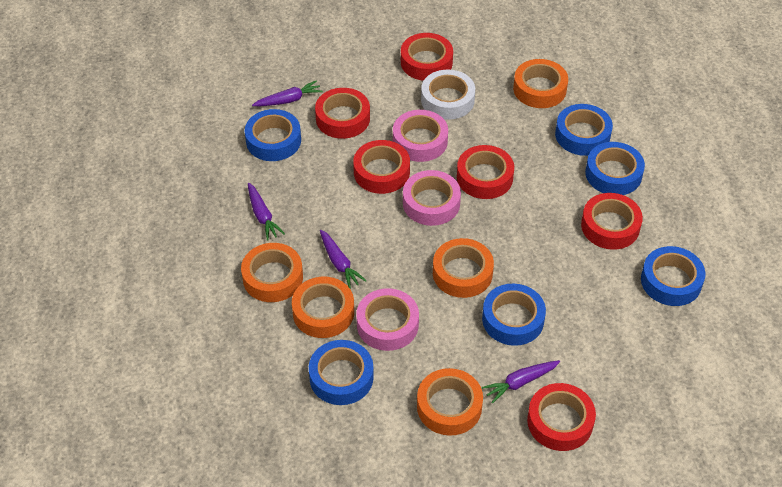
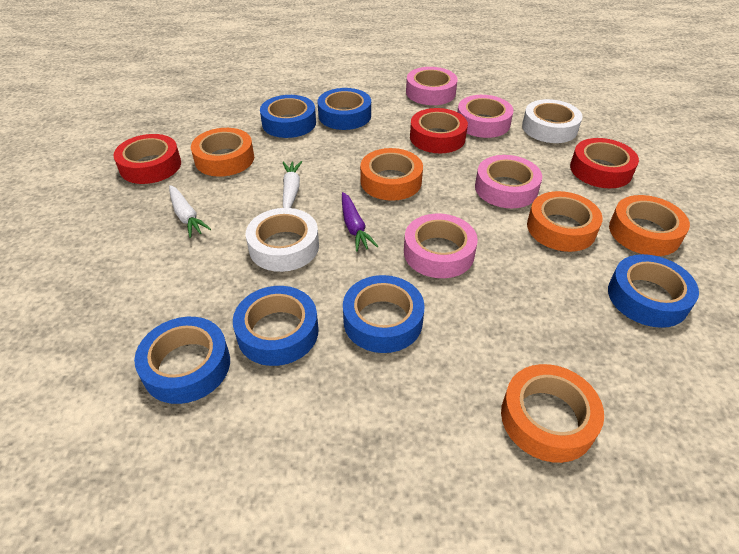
pink tape: 3 -> 4
purple carrot: 4 -> 1
red tape: 6 -> 3
white carrot: 0 -> 2
white tape: 1 -> 2

